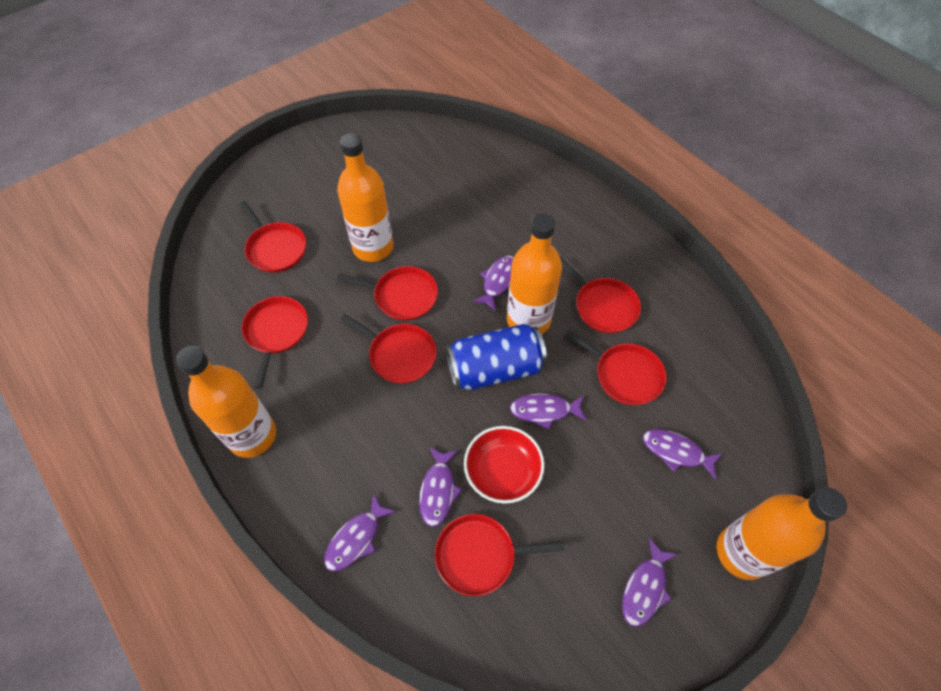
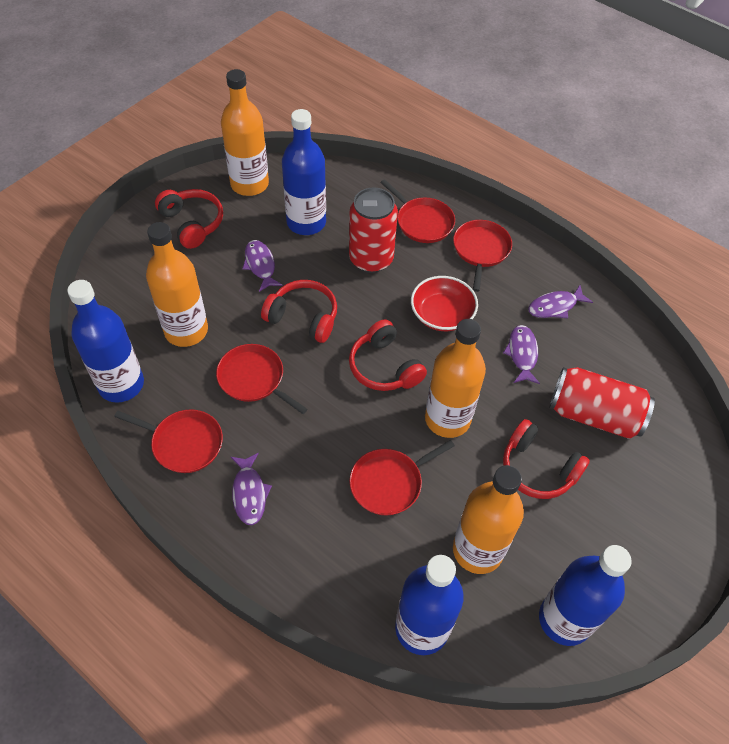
blue bottle: 0 -> 4
blue can: 1 -> 0
purple fish: 6 -> 4
red can: 0 -> 2
red headphones: 0 -> 4
red pan: 7 -> 5

